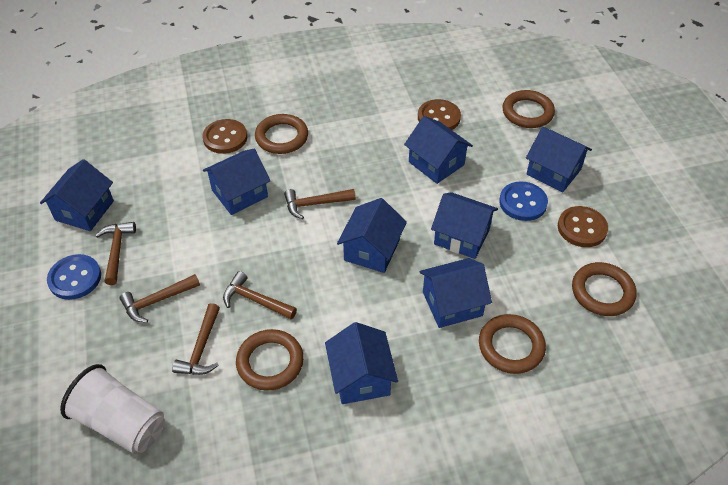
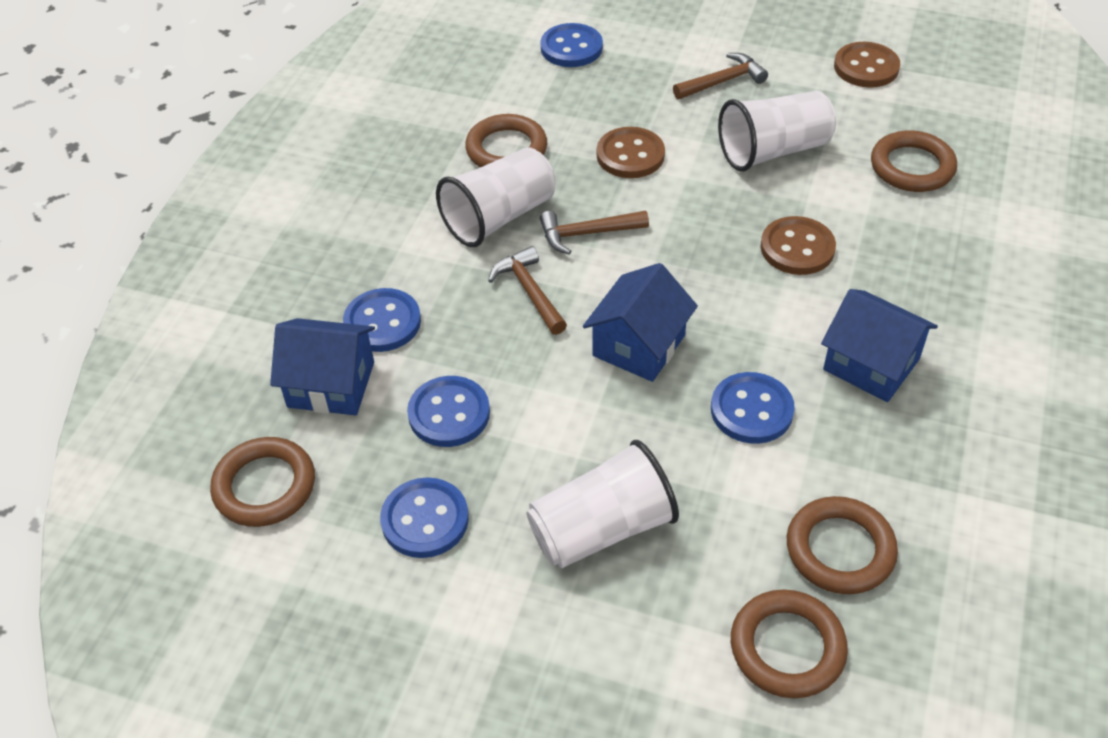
blue button: 2 -> 5
blue house: 8 -> 3
brown hammer: 5 -> 3
white cup: 1 -> 3

